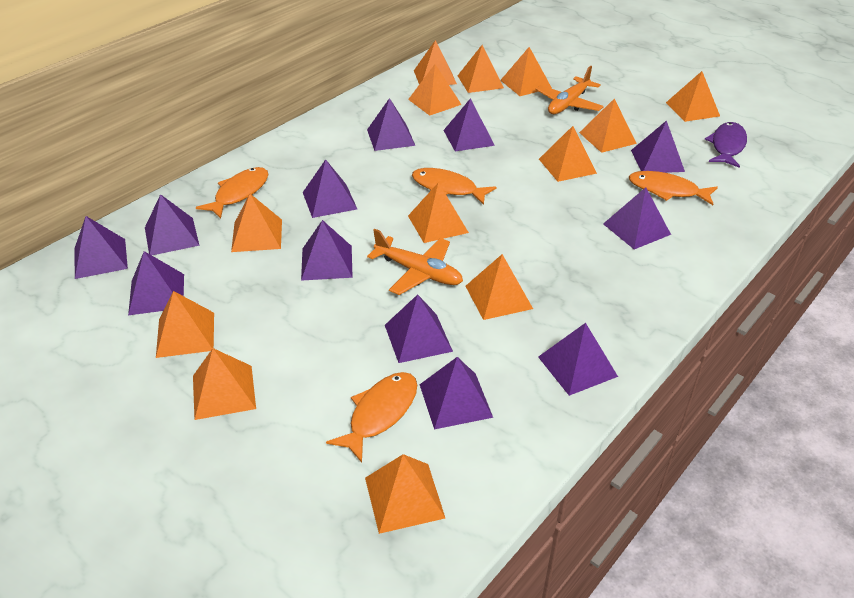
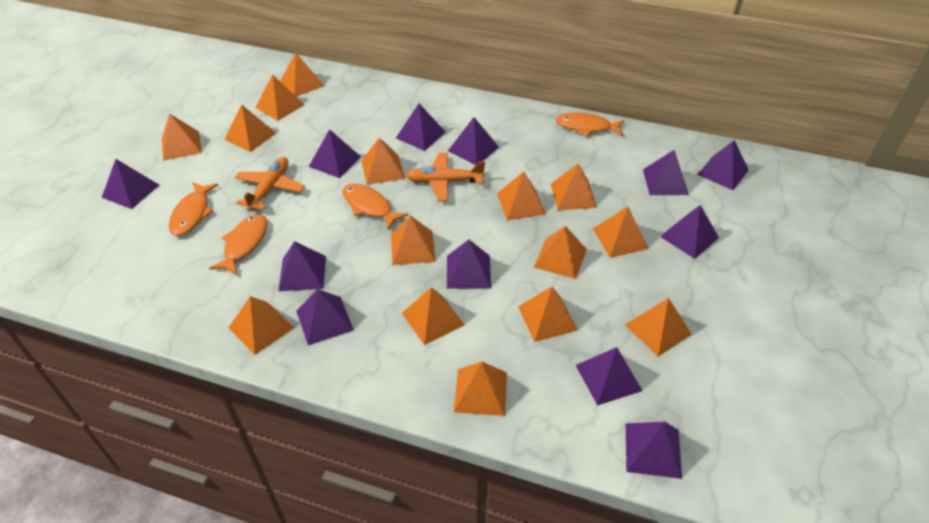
orange pyramid: 13 -> 15
purple fish: 1 -> 0

